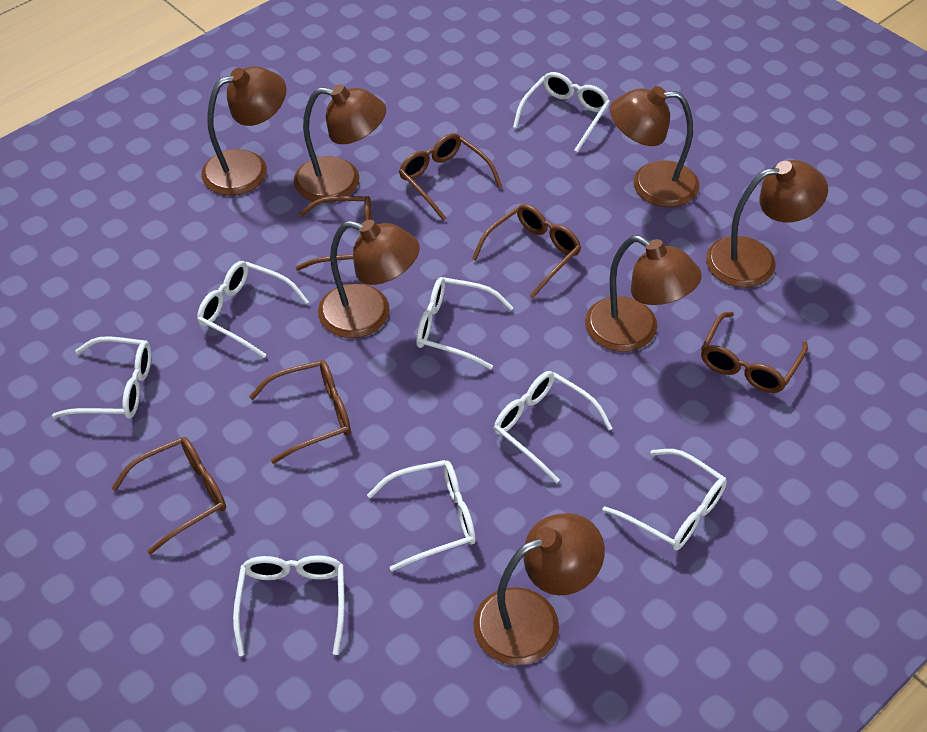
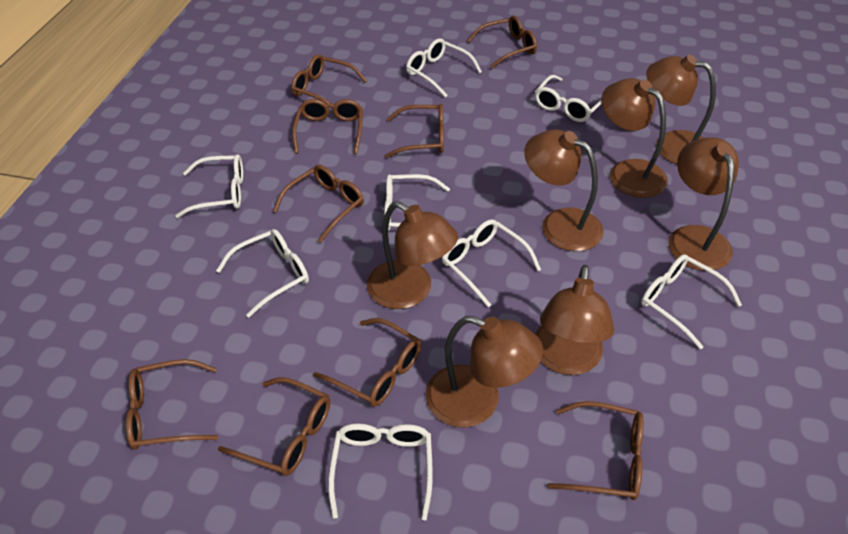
brown glasses: 6 -> 9

